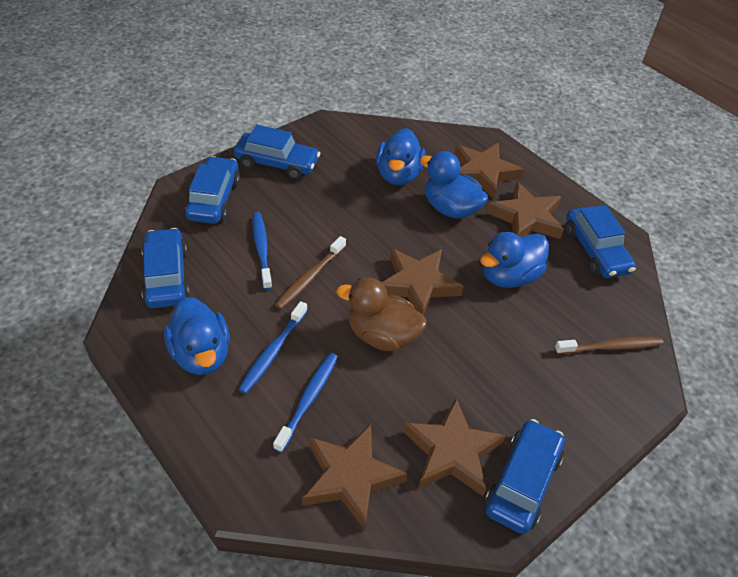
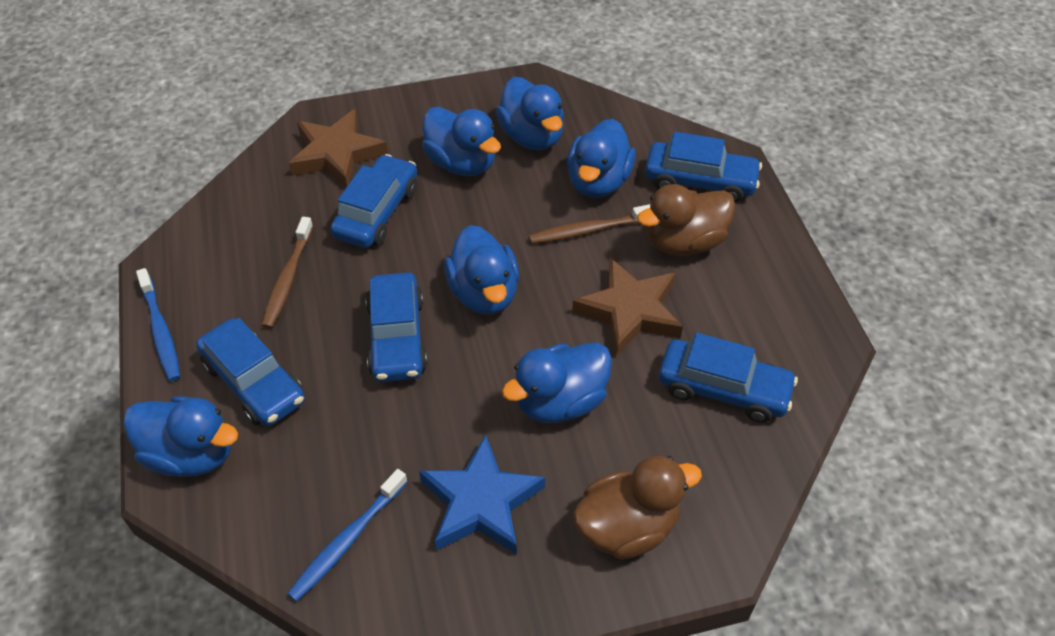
blue duck: 4 -> 6
blue star: 0 -> 1
blue toothbrush: 3 -> 2
brown duck: 1 -> 2
brown star: 5 -> 2

